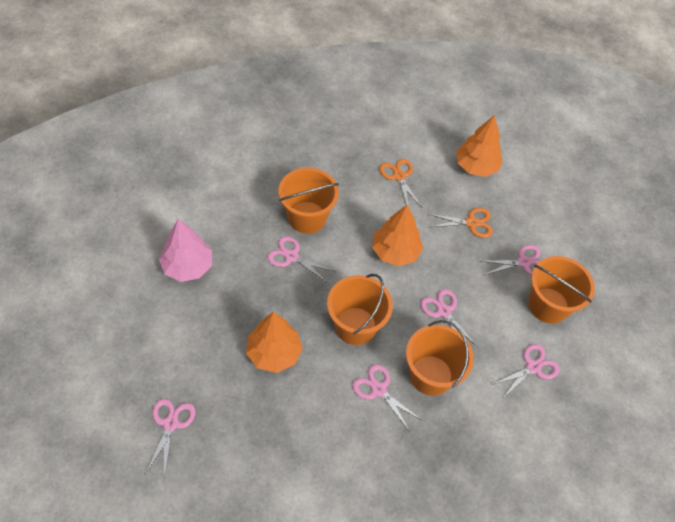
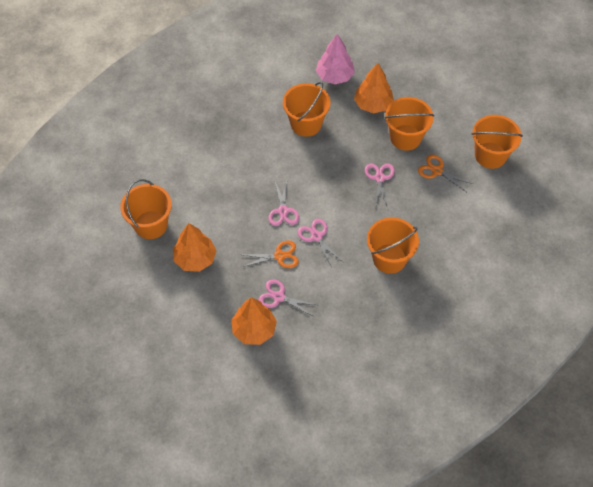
orange bucket: 4 -> 5
pink scissors: 6 -> 4

